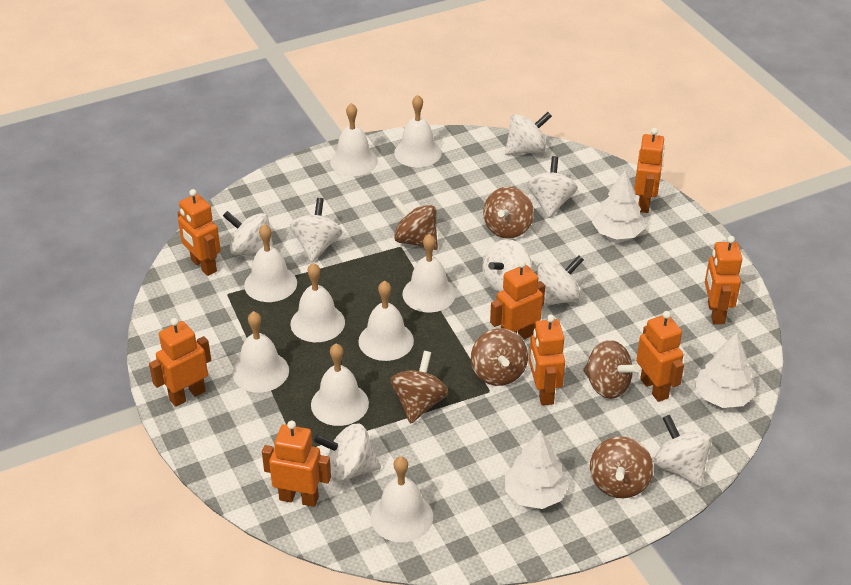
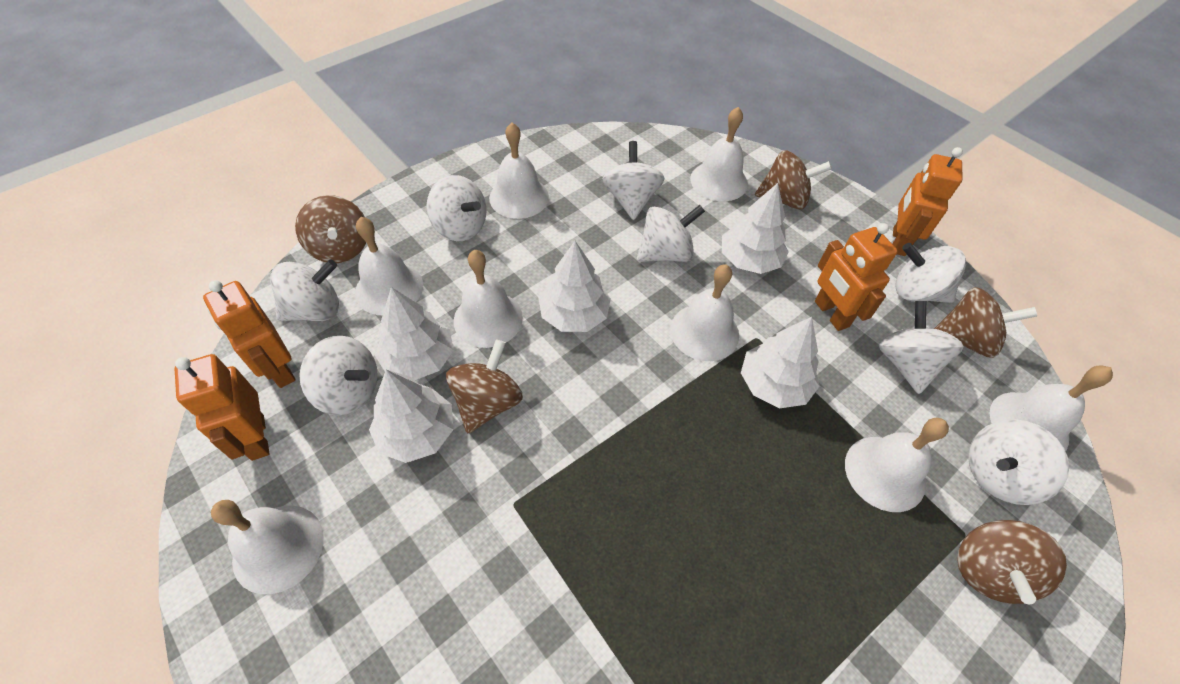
brown spinning top: 6 -> 5
orange robot: 8 -> 4
white bell: 9 -> 8
white tree: 3 -> 5

